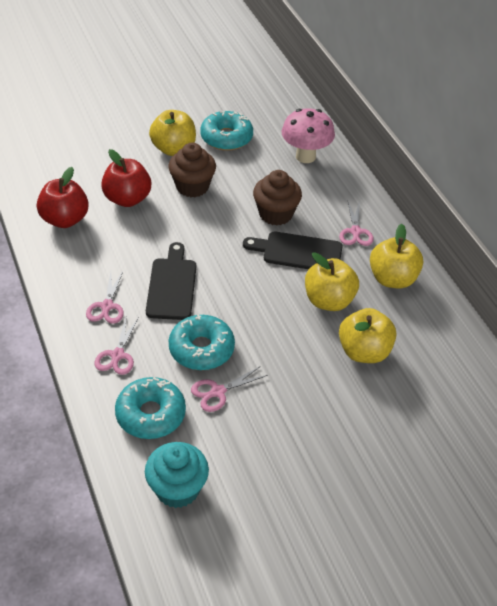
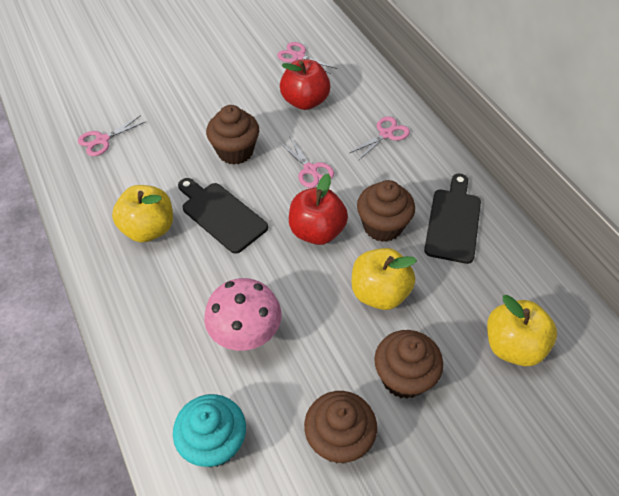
brown cupcake: 2 -> 4
turquoise donut: 3 -> 0
yellow apple: 4 -> 3

